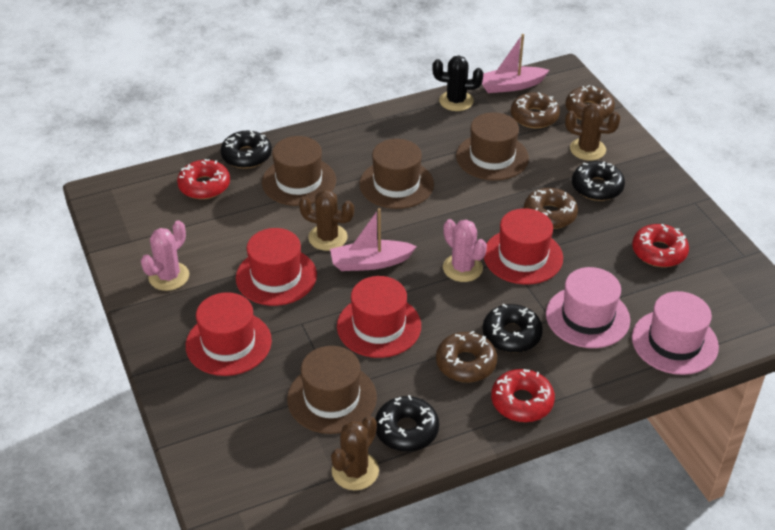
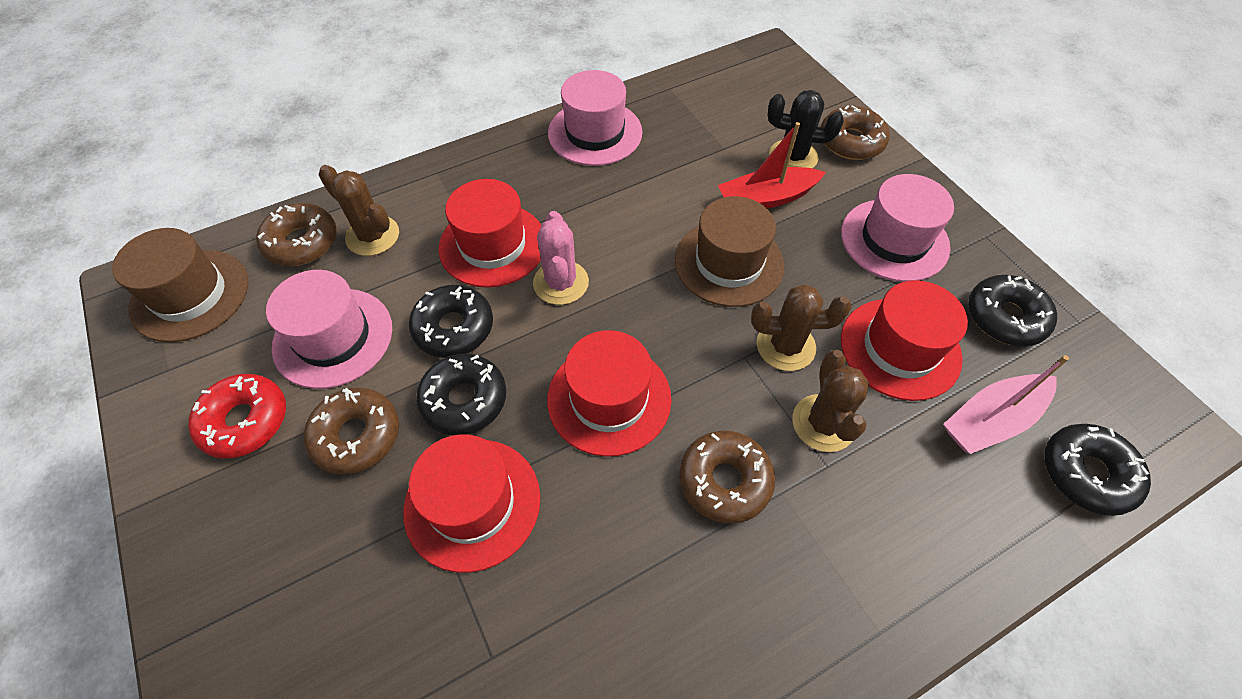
brown hat: 4 -> 2
pink boat: 2 -> 1
pink cactus: 2 -> 1
pink hat: 2 -> 3
red boat: 0 -> 1
red donut: 3 -> 1

